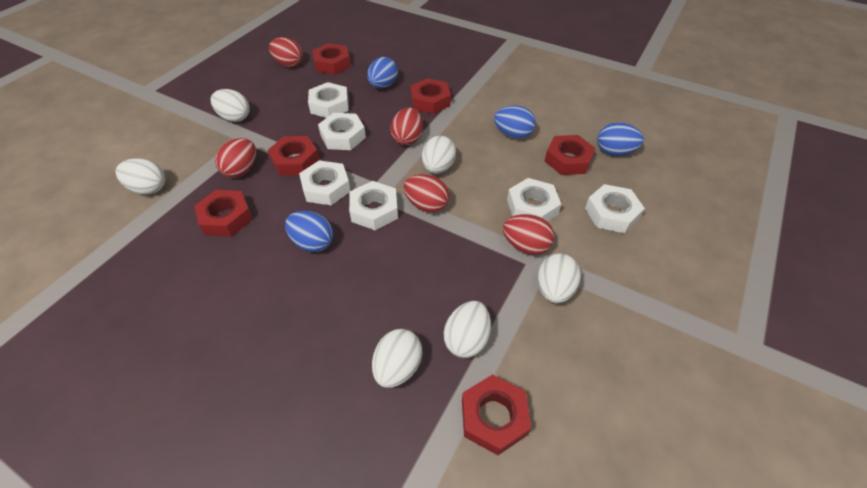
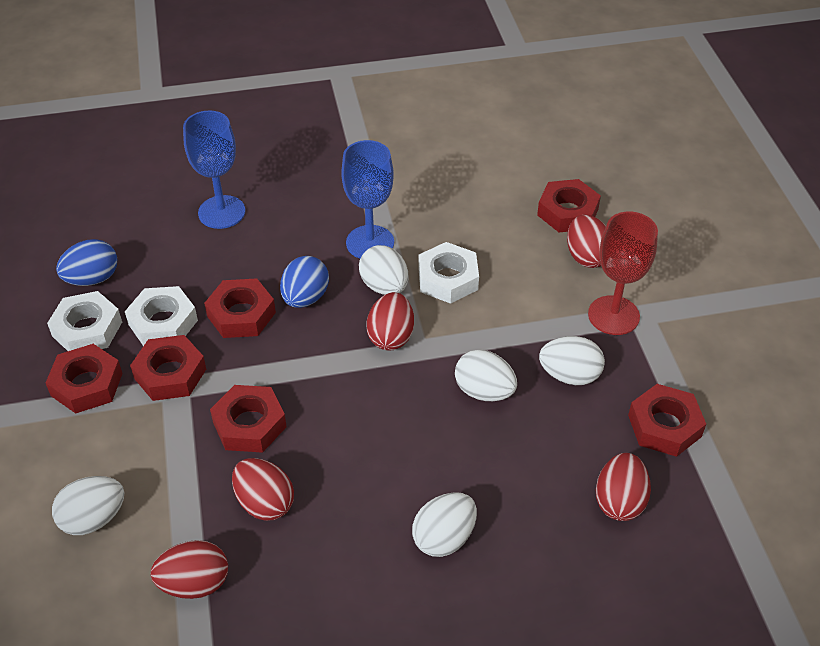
blue egg: 4 -> 2
blue goblet: 0 -> 2
red goblet: 0 -> 1
white egg: 6 -> 5
white nut: 6 -> 3

